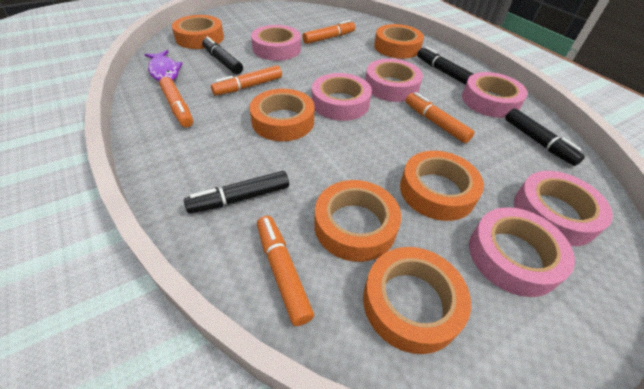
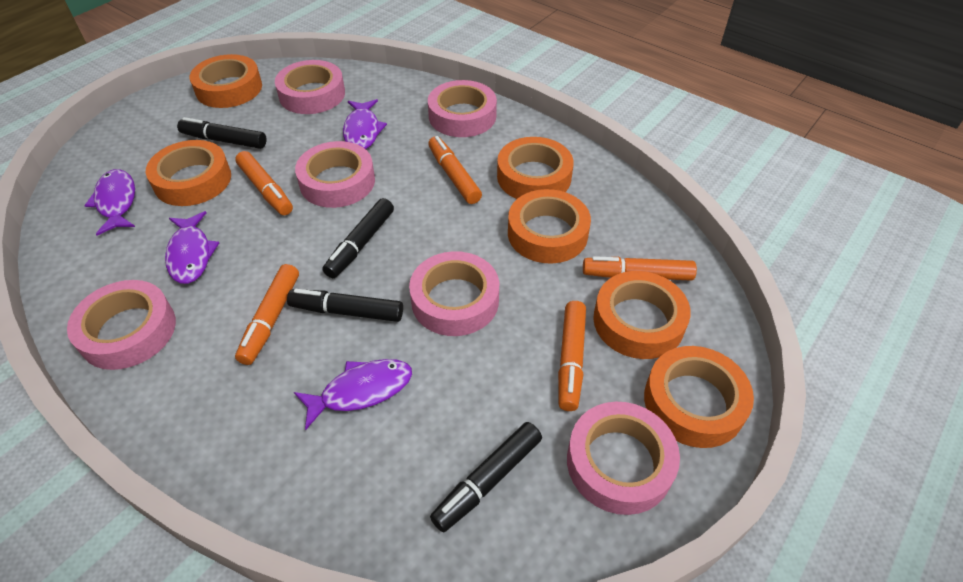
purple fish: 1 -> 4

